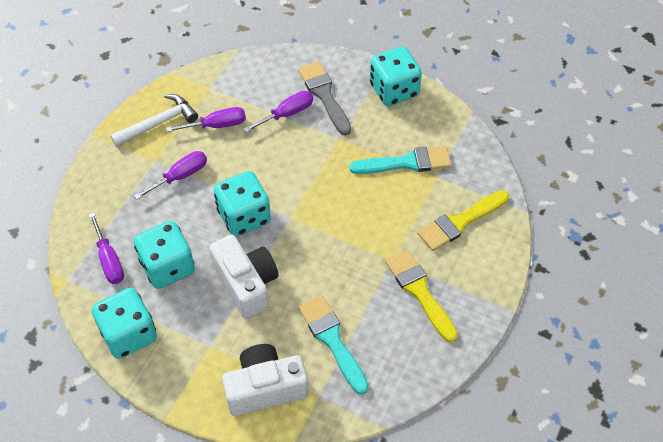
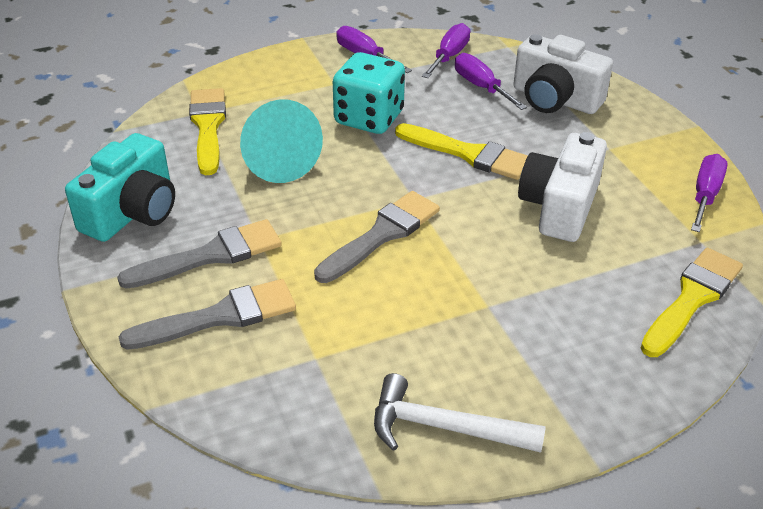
grey brush: 1 -> 3
turquoise brush: 2 -> 0
turquoise camera: 0 -> 1
turquoise cone: 0 -> 1
turquoise dice: 4 -> 1
yellow brush: 2 -> 3

